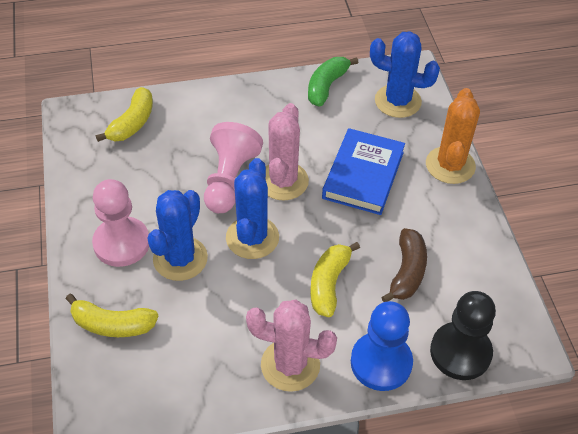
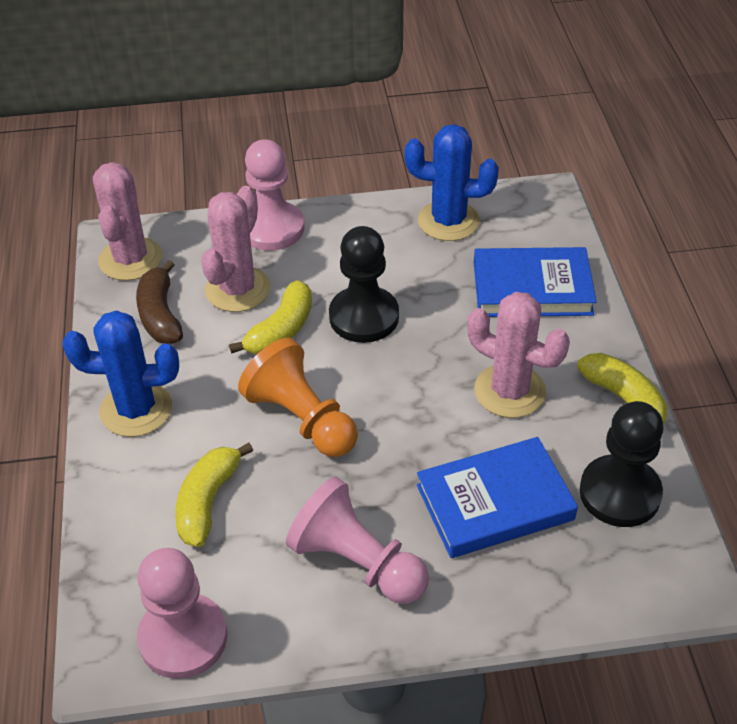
black pawn: 1 -> 2
blue book: 1 -> 2
blue cactus: 3 -> 2
blue pawn: 1 -> 0
green banana: 1 -> 0
orange cactus: 1 -> 0
orange pawn: 0 -> 1
pink cactus: 2 -> 3
pink pawn: 2 -> 3

